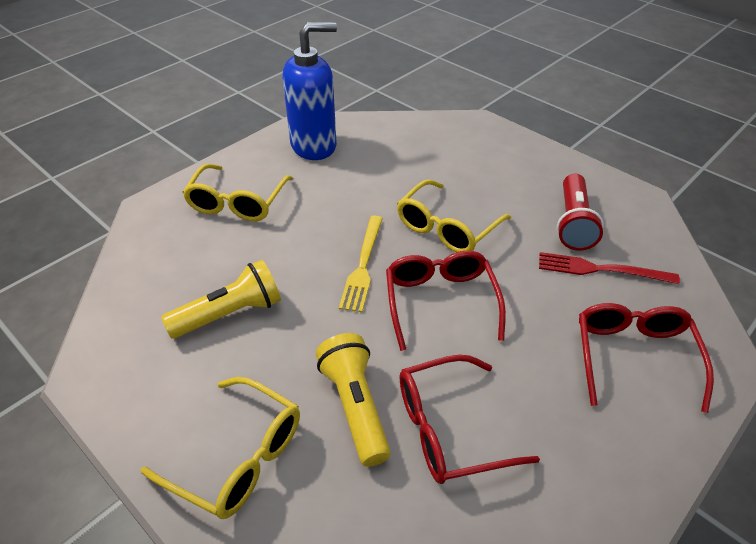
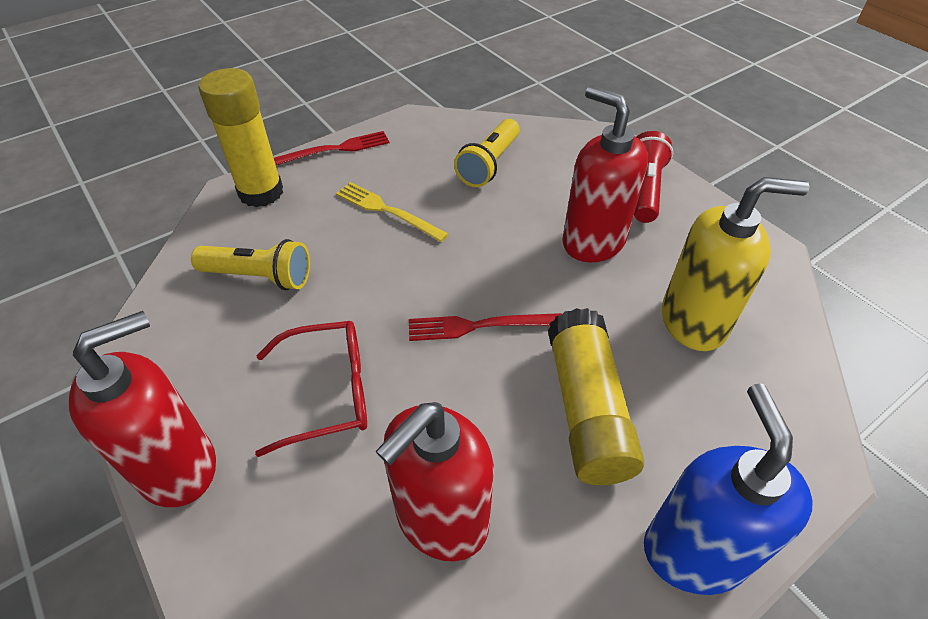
red fork: 1 -> 2
red glasses: 3 -> 1
red soap dispenser: 0 -> 3
yellow glasses: 3 -> 0
yellow glue stick: 0 -> 2
yellow soap dispenser: 0 -> 1

